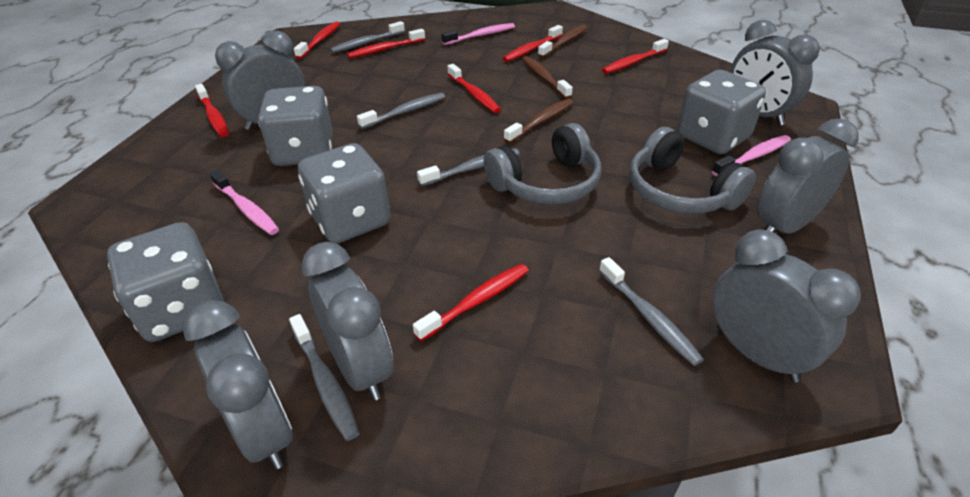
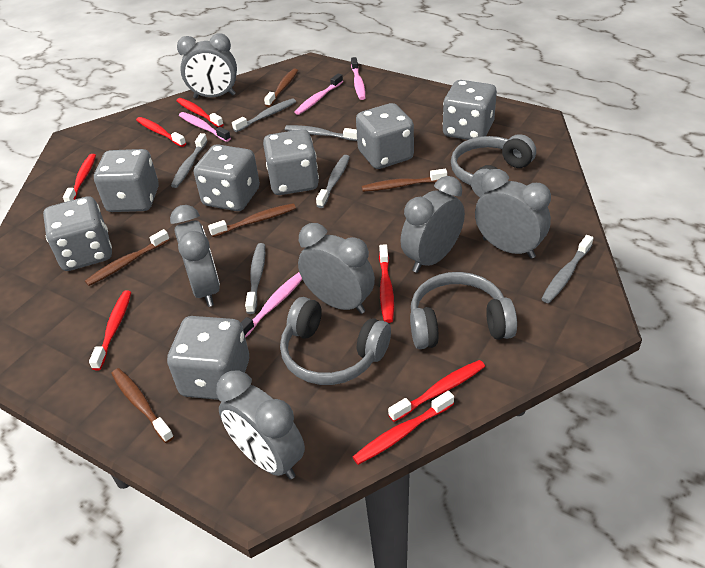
brown toothbrush: 3 -> 5
grey dice: 4 -> 7
grey headphones: 2 -> 3
grey toothbrush: 5 -> 6
pink toothbrush: 3 -> 4

